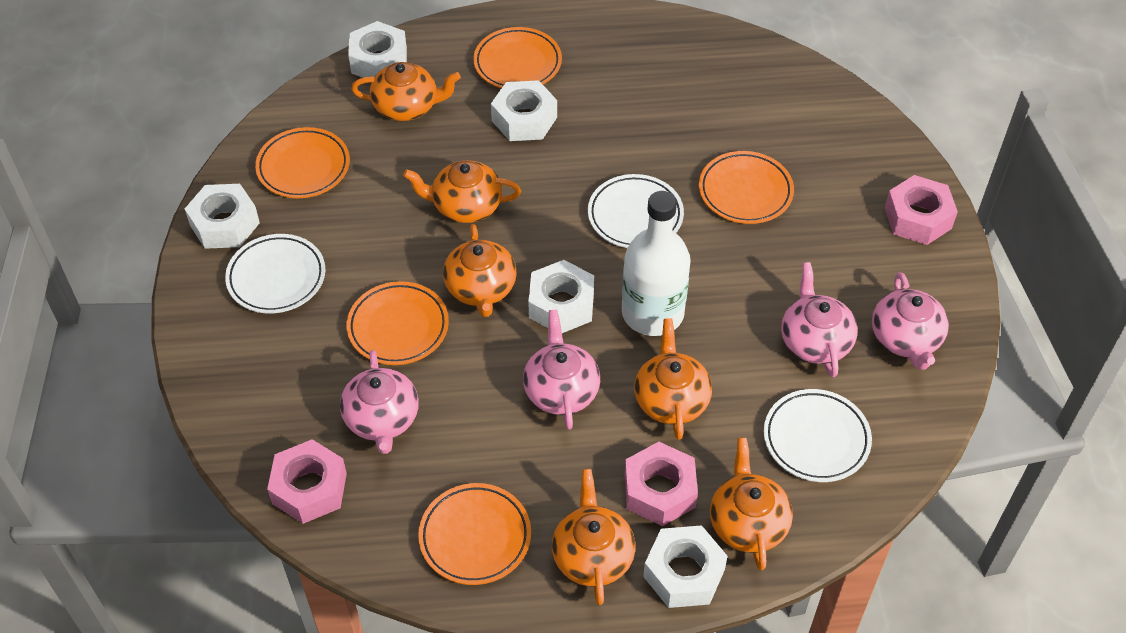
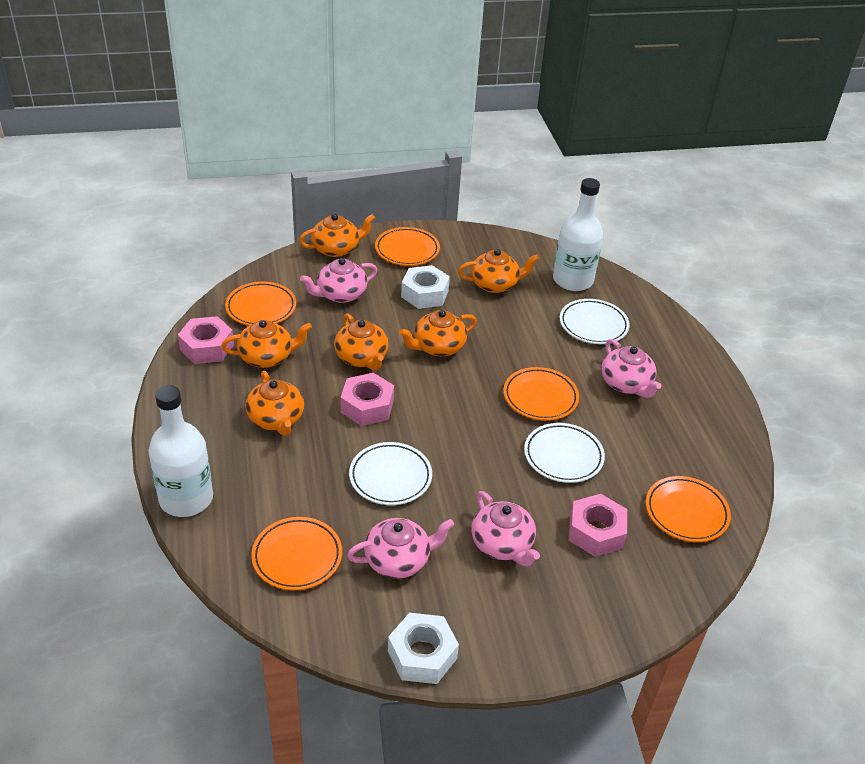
white bottle: 1 -> 2
white nut: 5 -> 2

